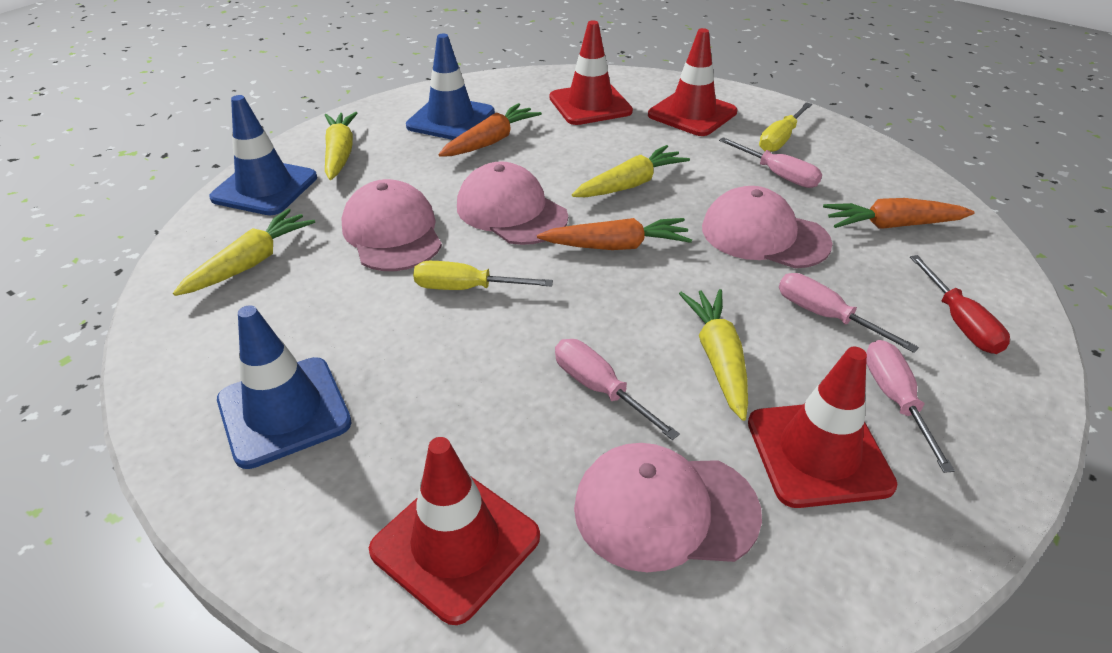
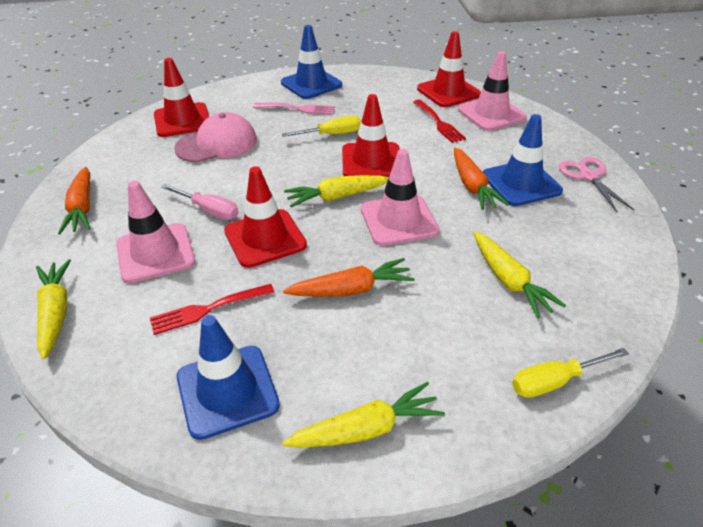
pink cap: 4 -> 1
pink fork: 0 -> 1
pink scissors: 0 -> 1
pink screwdriver: 4 -> 1
pink traffic cone: 0 -> 3
red fork: 0 -> 2
red screwdriver: 1 -> 0

